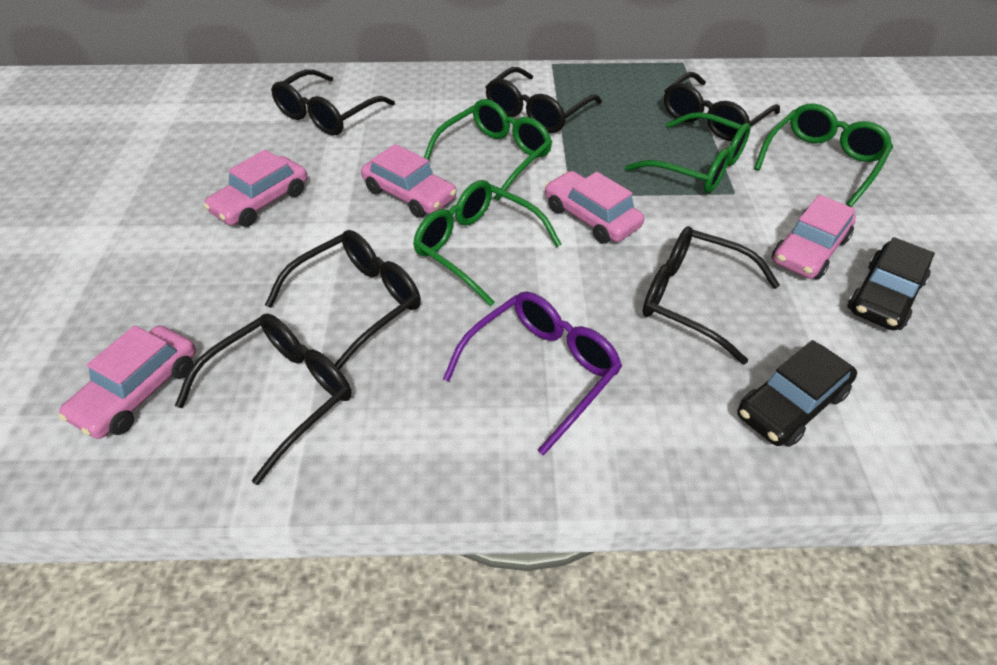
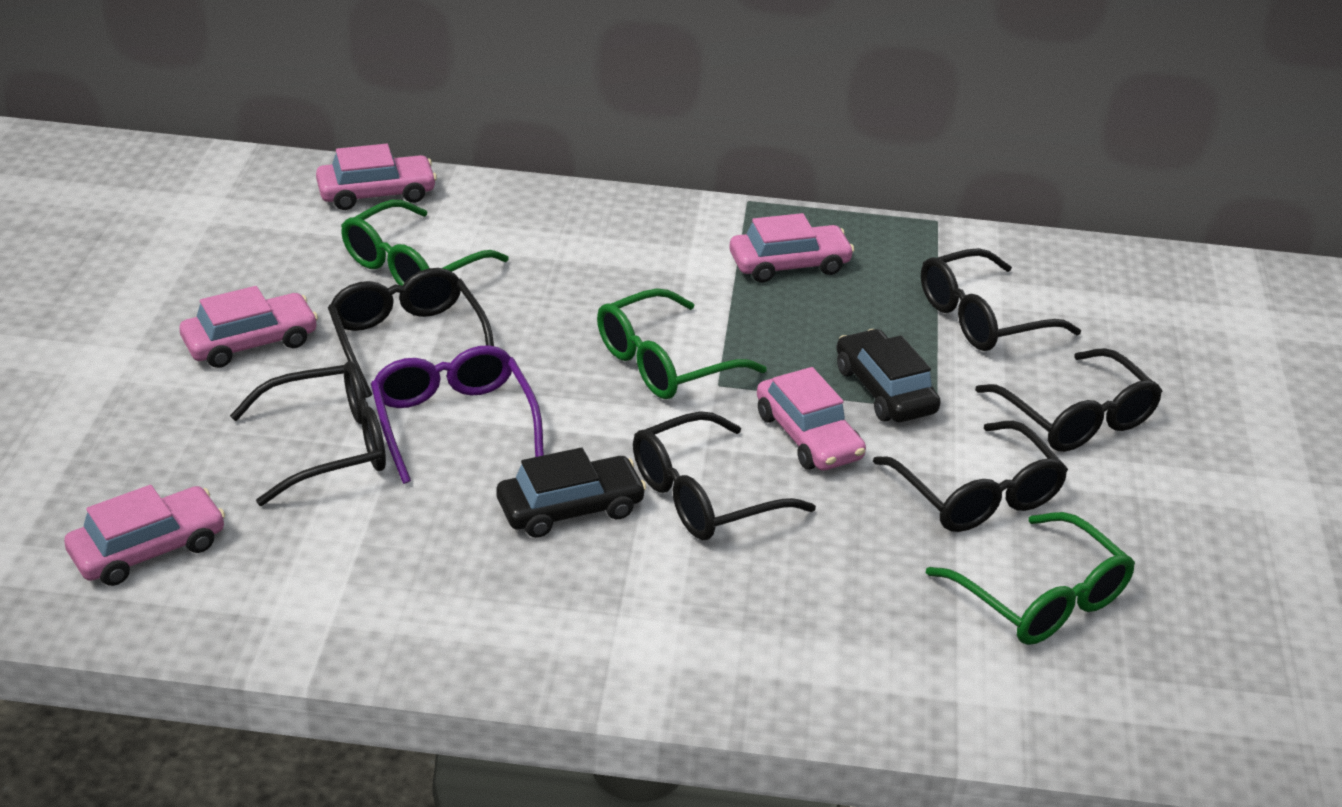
green glasses: 4 -> 3

